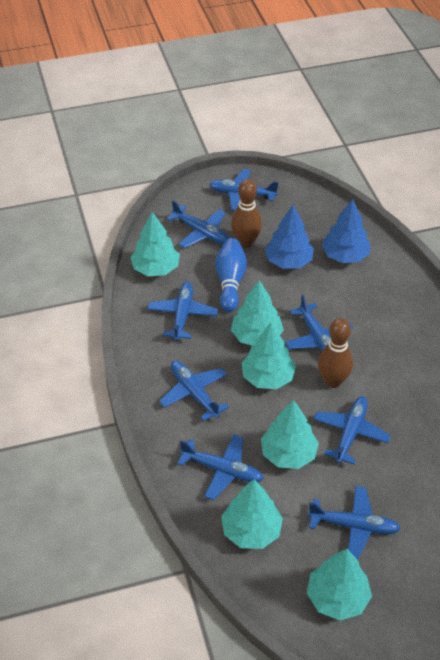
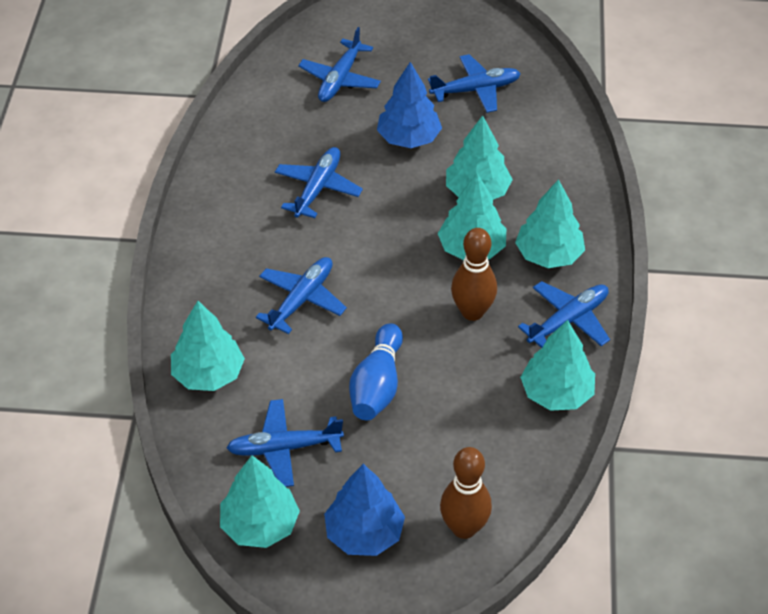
blue plane: 8 -> 6

